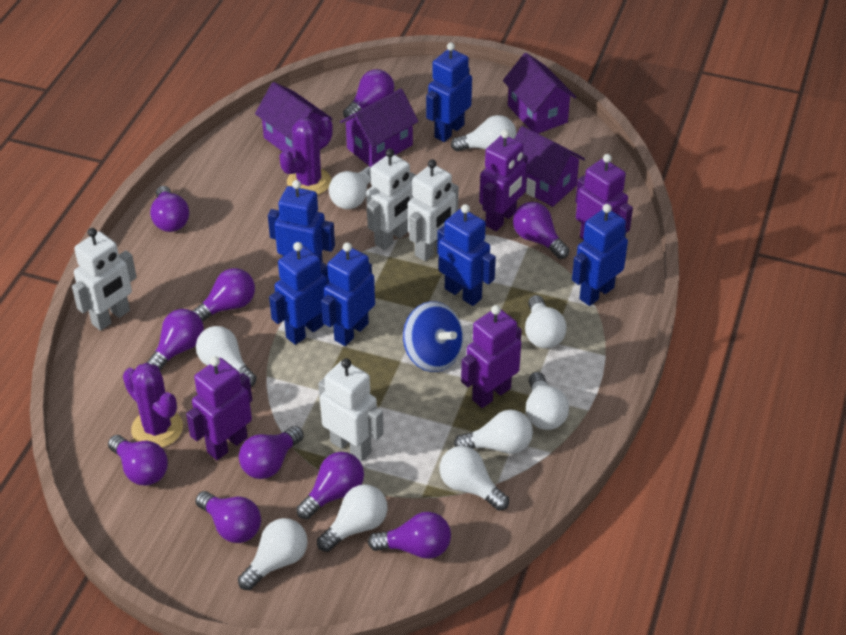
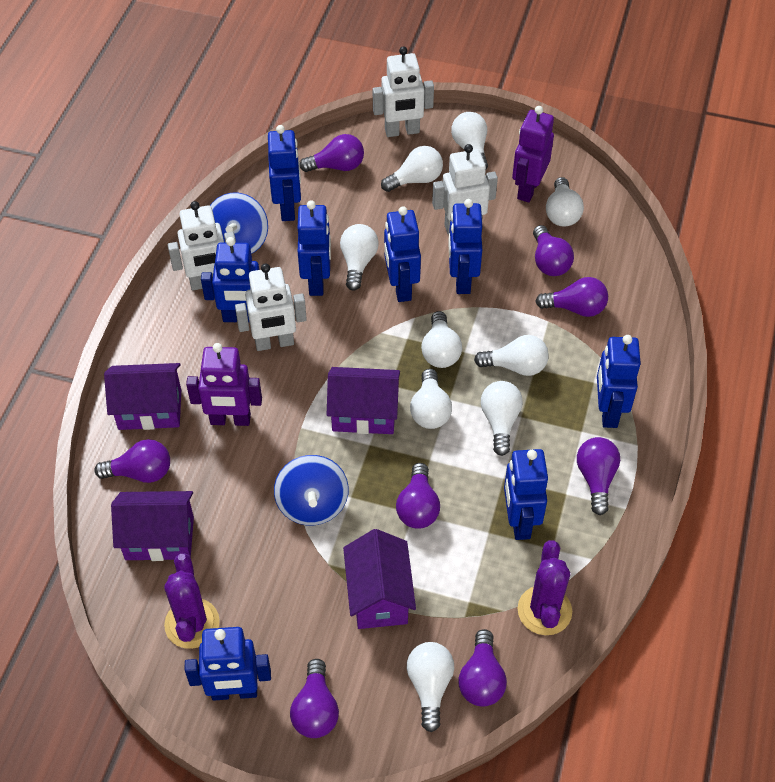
blue robot: 6 -> 8
blue spinning top: 1 -> 2
purple light bulb: 10 -> 8
purple robot: 4 -> 2

